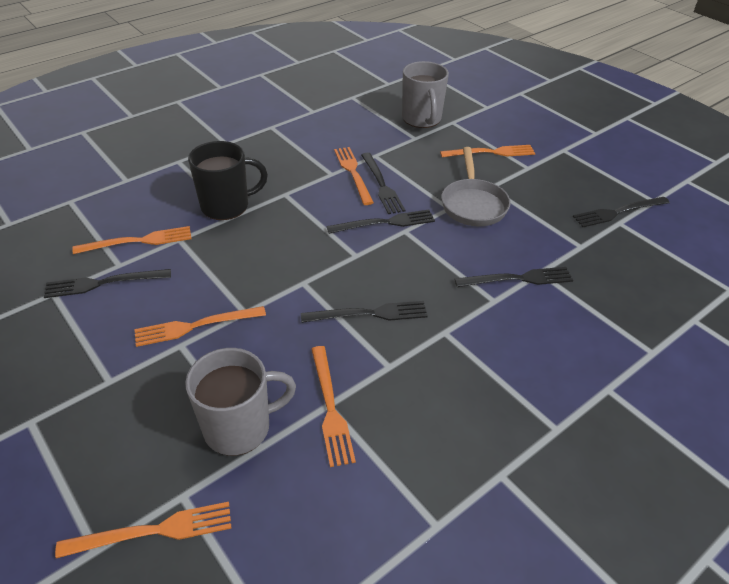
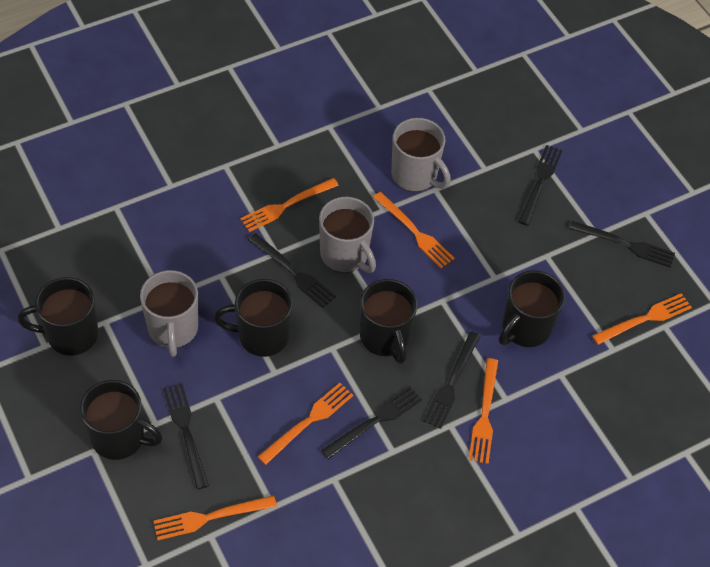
black mug: 1 -> 5
grey mug: 2 -> 3
grey pan: 1 -> 0

